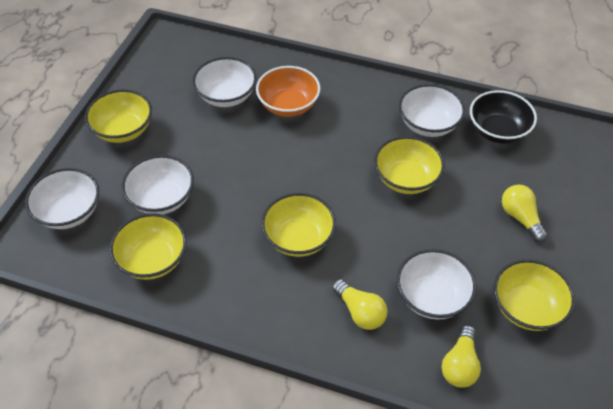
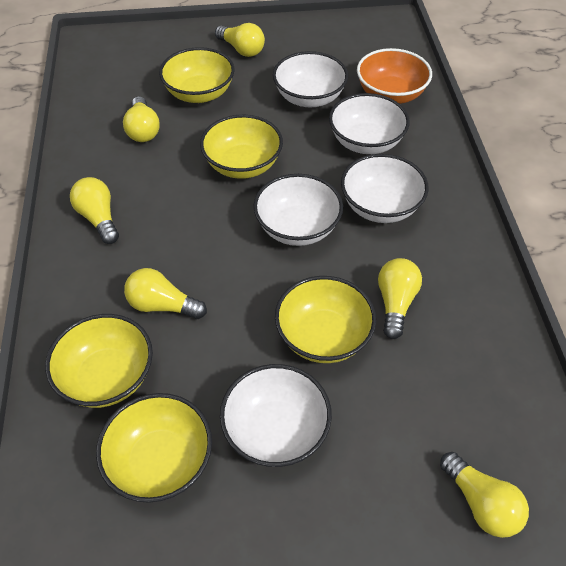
black bowl: 1 -> 0
yellow light bulb: 3 -> 6

